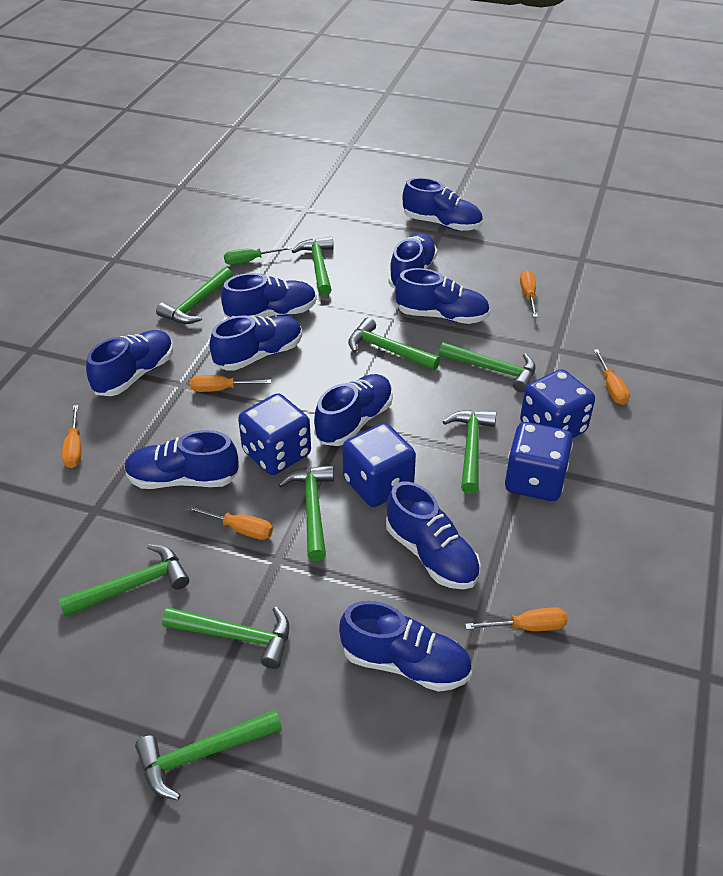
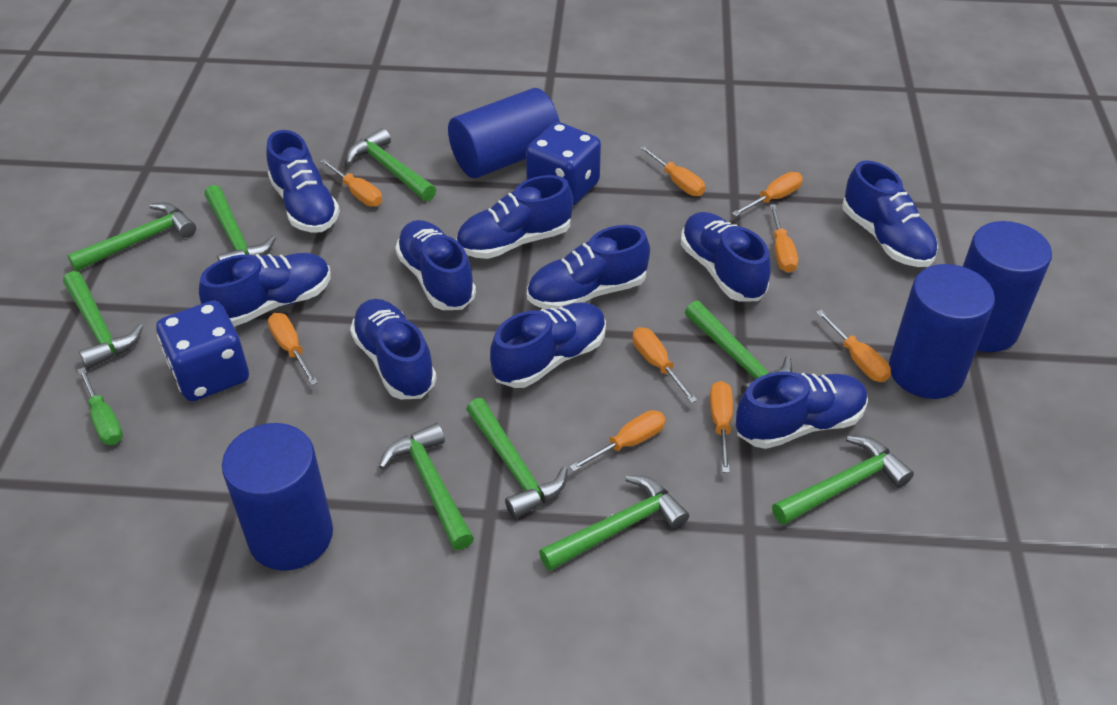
blue cylinder: 0 -> 4
blue dice: 4 -> 2
orange screwdriver: 6 -> 9

